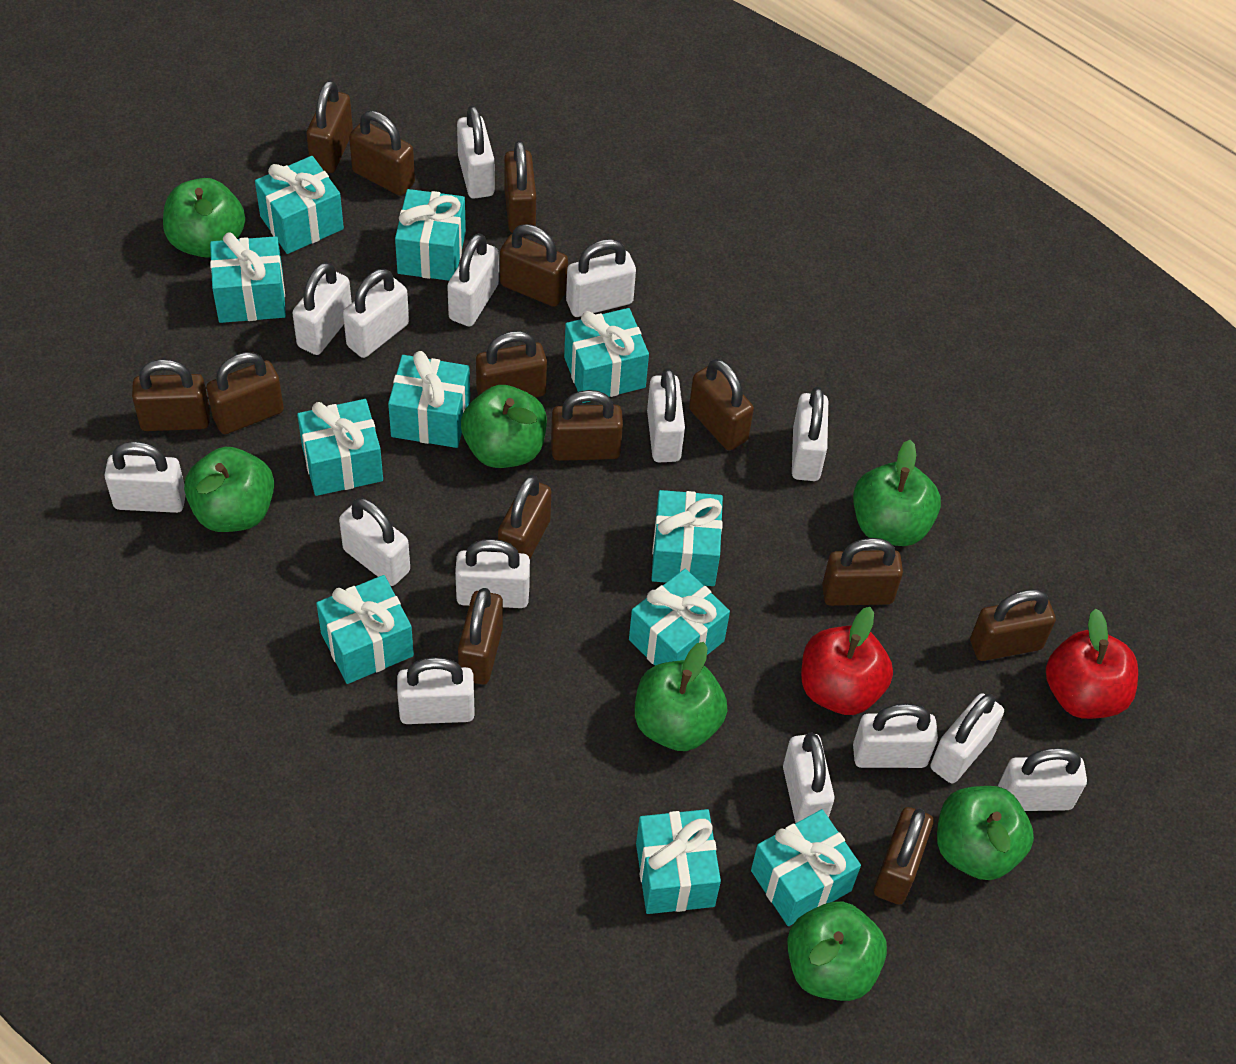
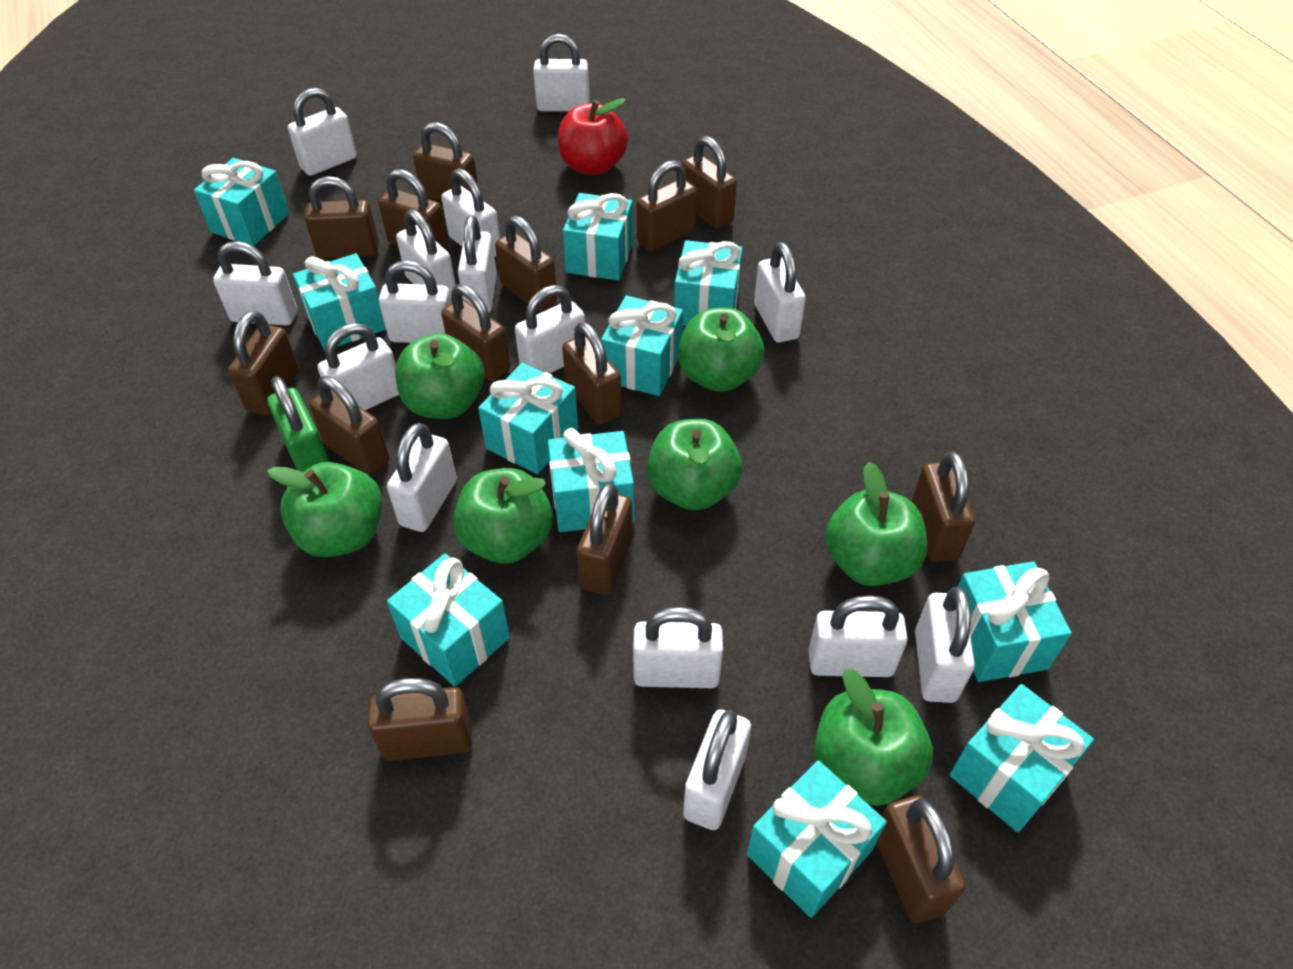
green padlock: 0 -> 1
red apple: 2 -> 1

